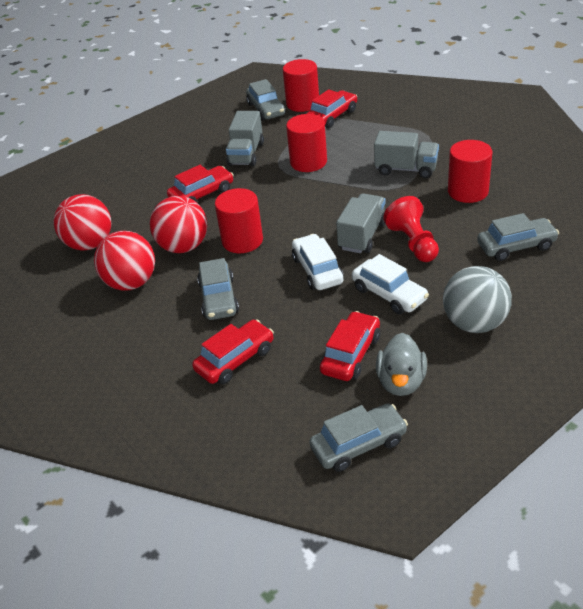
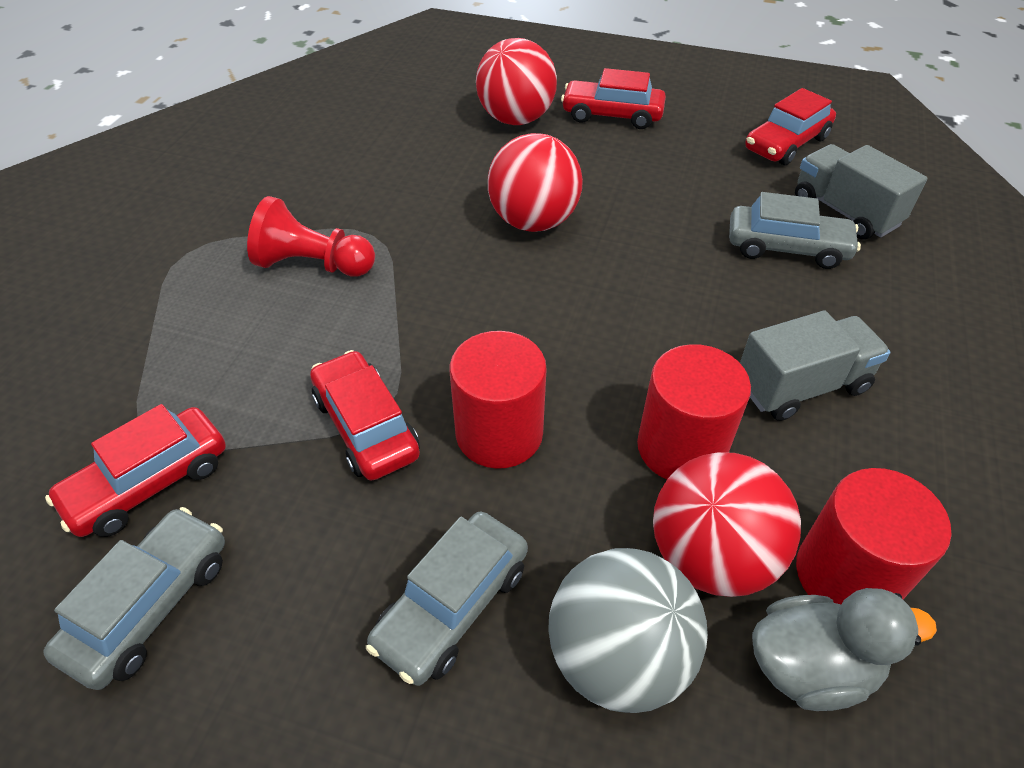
grey car: 4 -> 3
grey truck: 3 -> 2
red cylinder: 4 -> 3
white car: 2 -> 0

